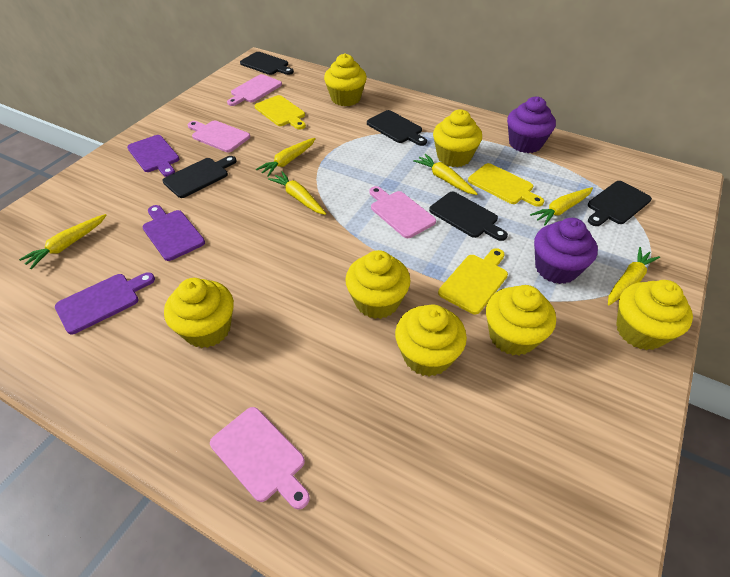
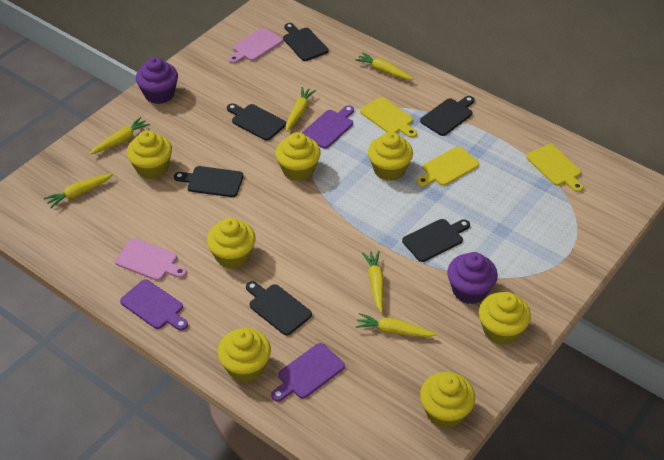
black cutting board: 5 -> 6
pink cutting board: 4 -> 2

